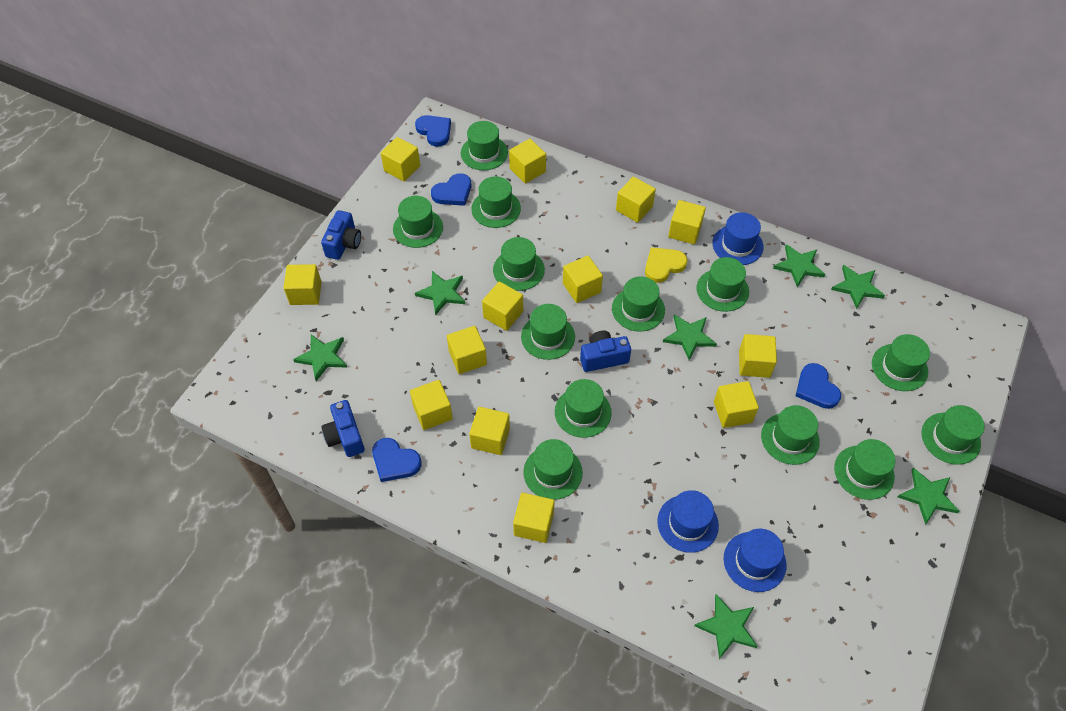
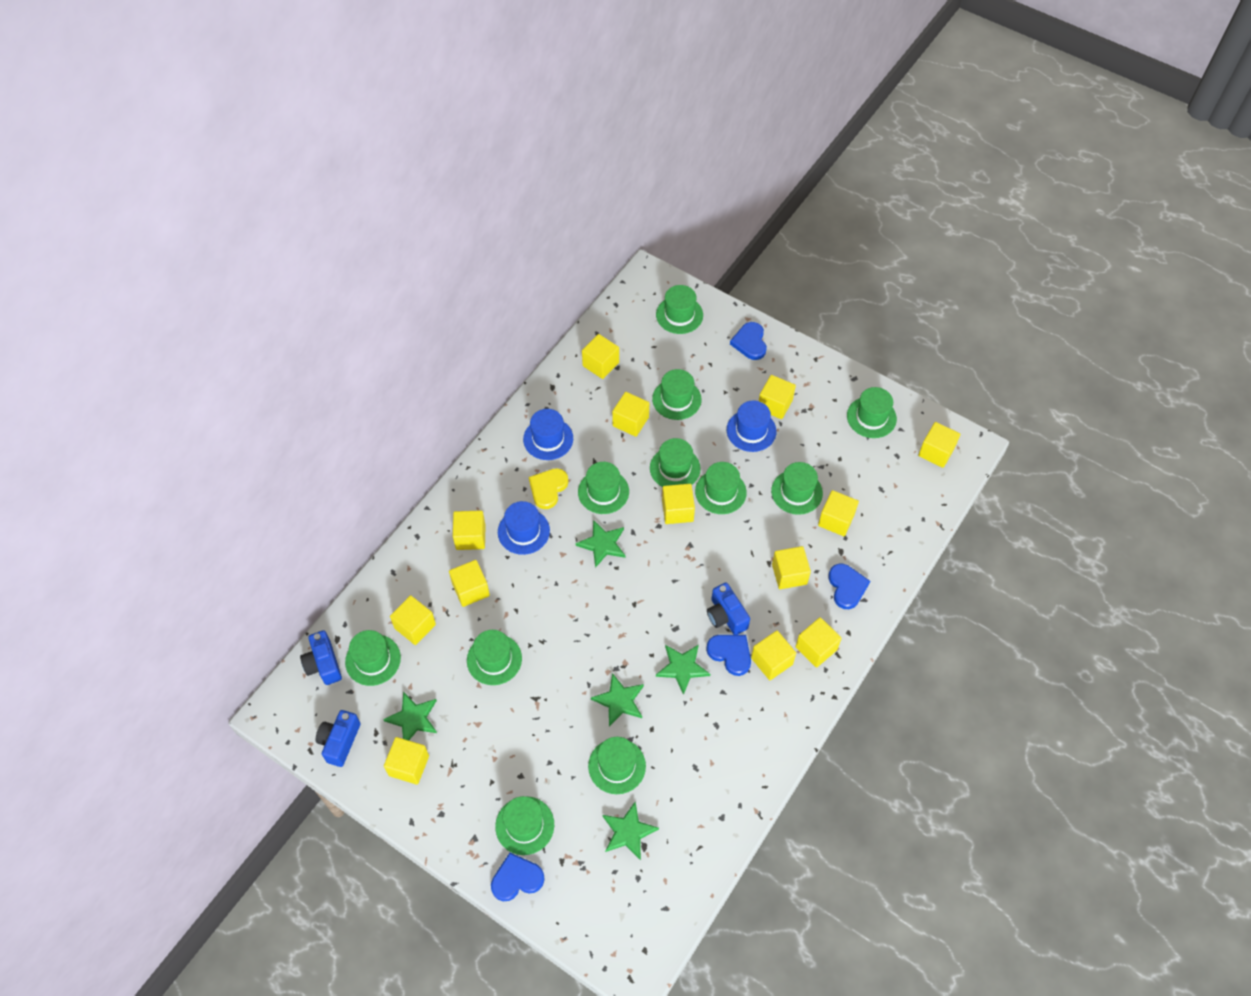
green hat: 13 -> 11
green star: 7 -> 5

